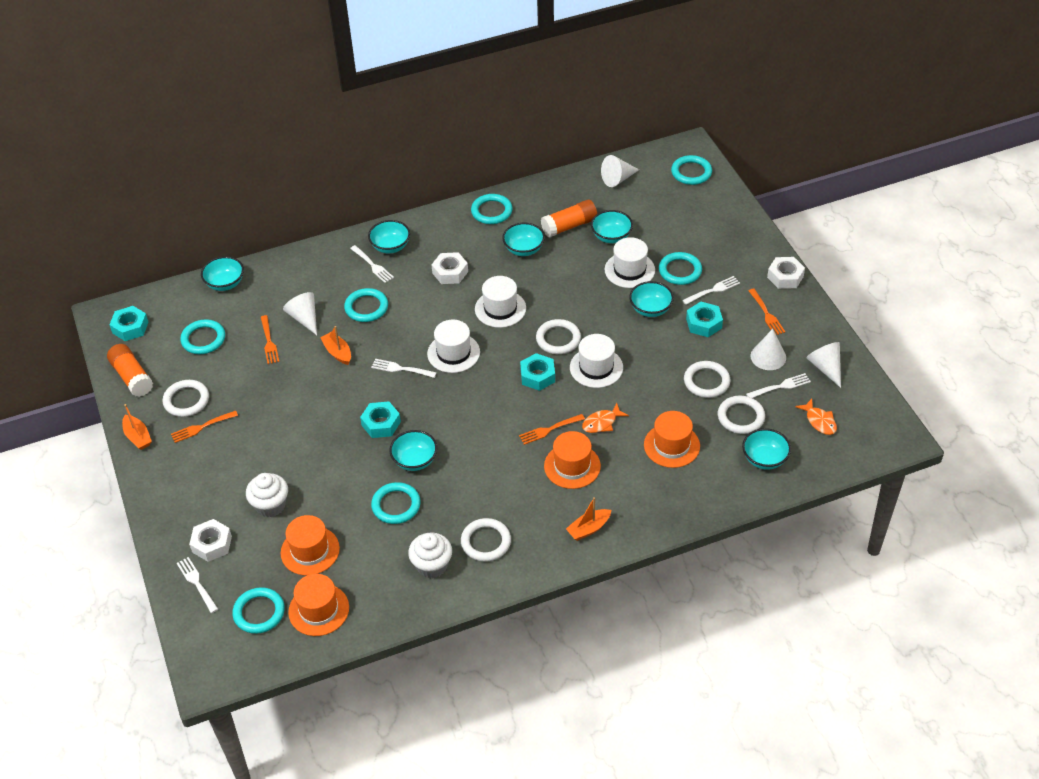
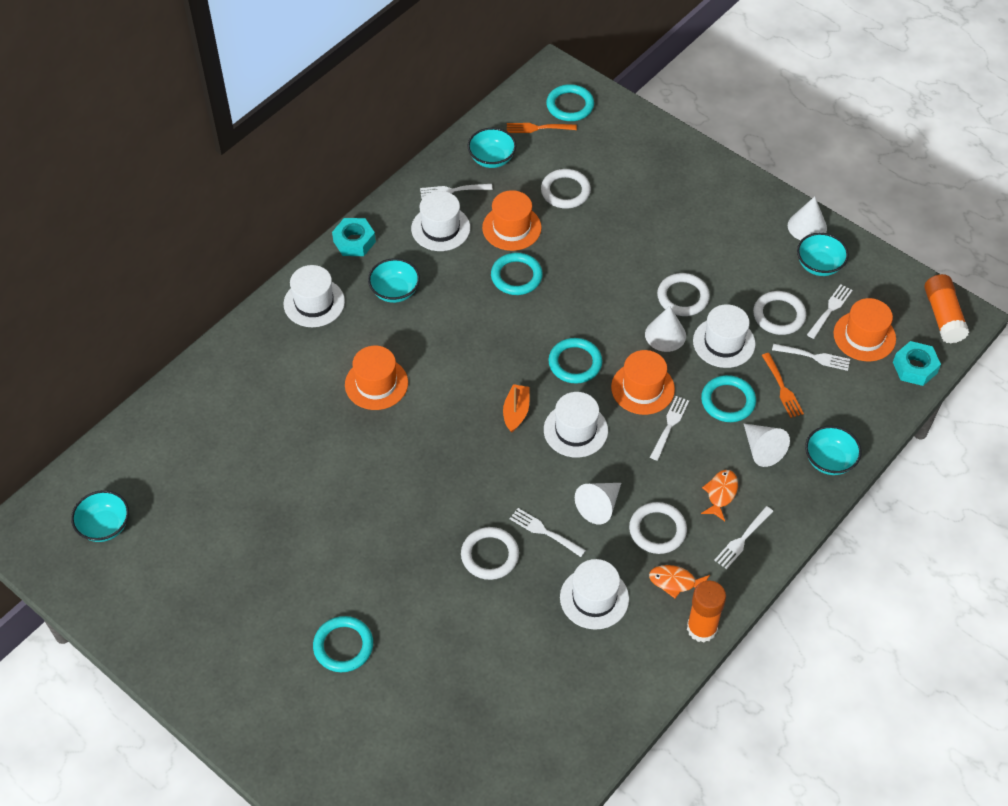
orange boat: 3 -> 1
orange fork: 4 -> 2
turquoise bowl: 7 -> 5
turquoise nut: 4 -> 2
turquoise ring: 7 -> 5
white cupcake: 2 -> 0
white fork: 5 -> 6
white hat: 4 -> 5
white nut: 3 -> 0

